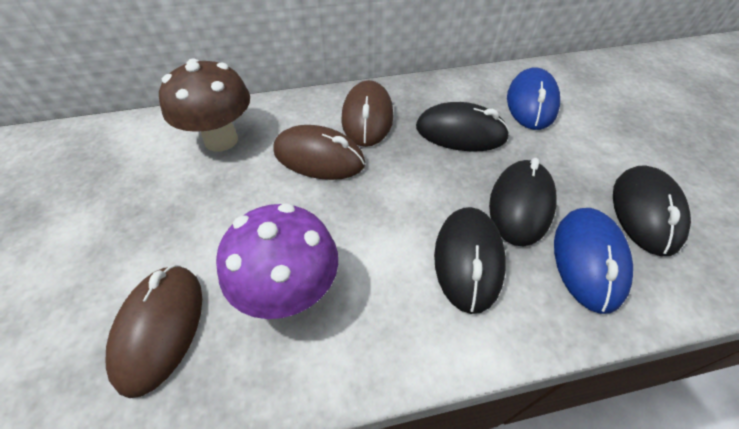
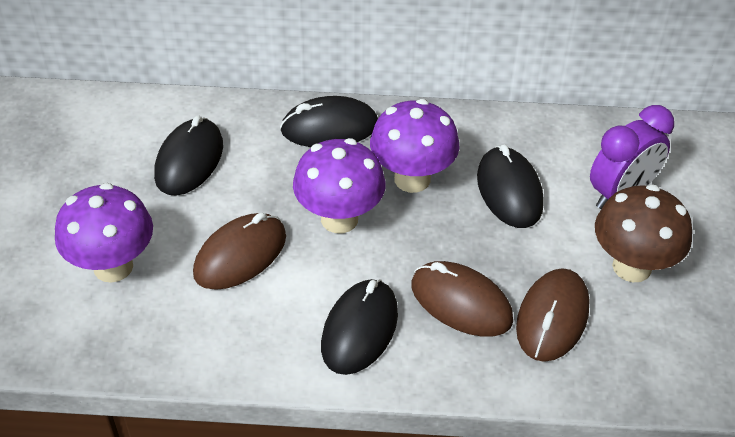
blue mouse: 2 -> 0
purple clock: 0 -> 1
purple mushroom: 1 -> 3

